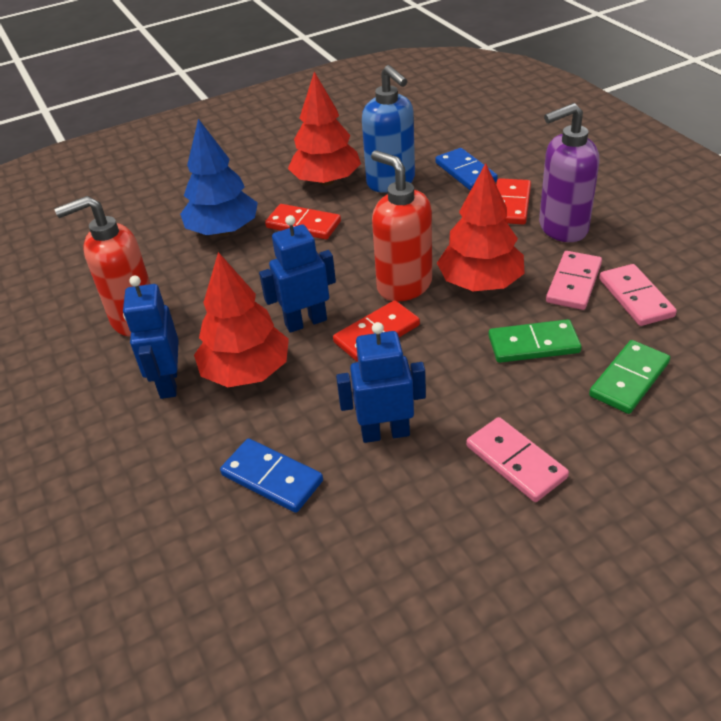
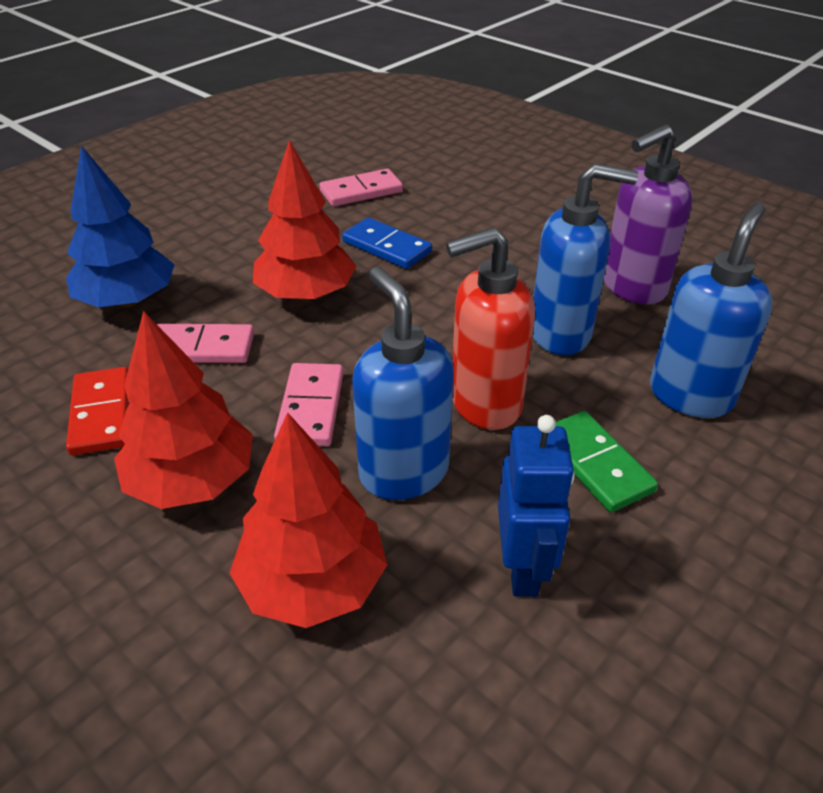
blue domino: 2 -> 1
blue robot: 3 -> 1
blue soap dispenser: 1 -> 3
green domino: 2 -> 1
red domino: 3 -> 1
red soap dispenser: 2 -> 1

